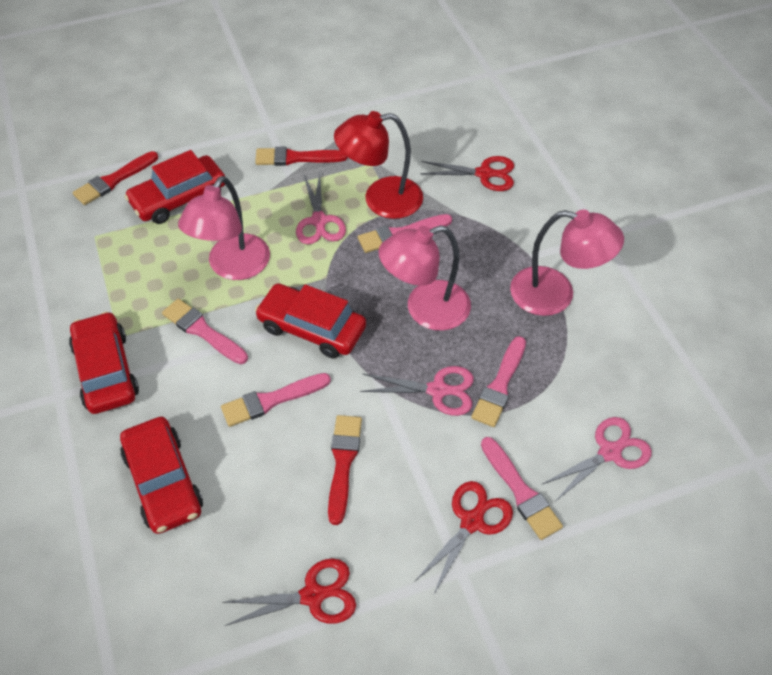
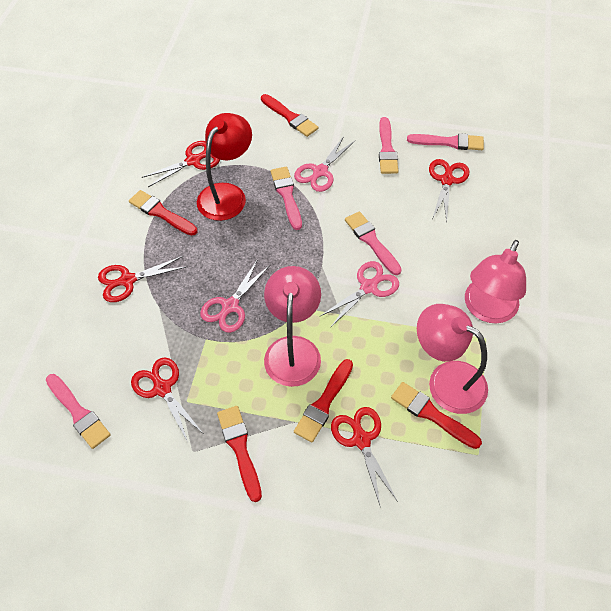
red brush: 3 -> 5
red car: 4 -> 0
red scissors: 3 -> 5

